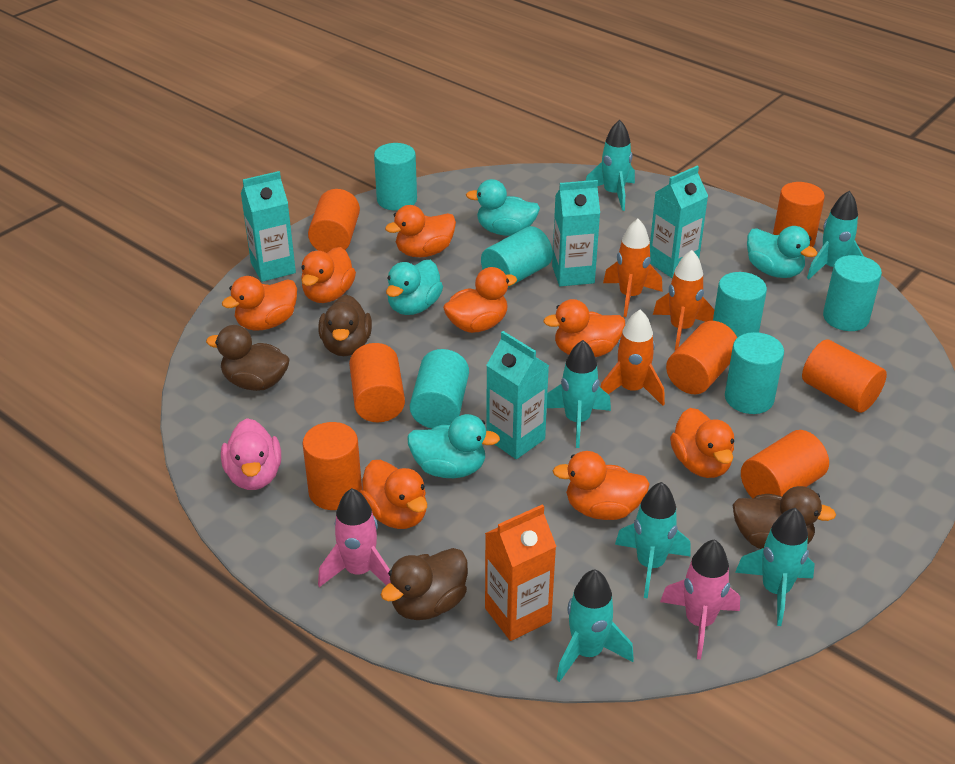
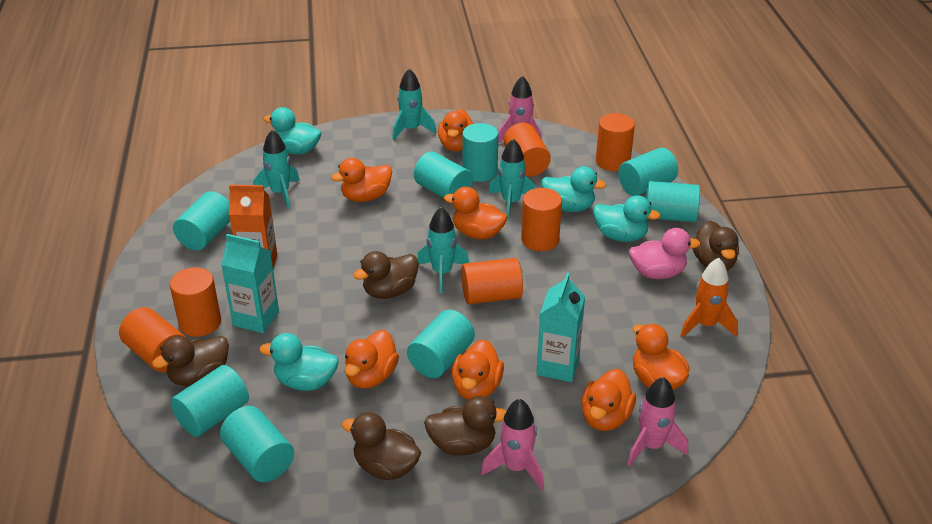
brown duck: 4 -> 5
orange cylinder: 7 -> 6
orange duck: 8 -> 7
orange rocket: 3 -> 1
pink rocket: 2 -> 3
turquoise carton: 4 -> 2
turquoise cylinder: 6 -> 8
turquoise rocket: 6 -> 4

